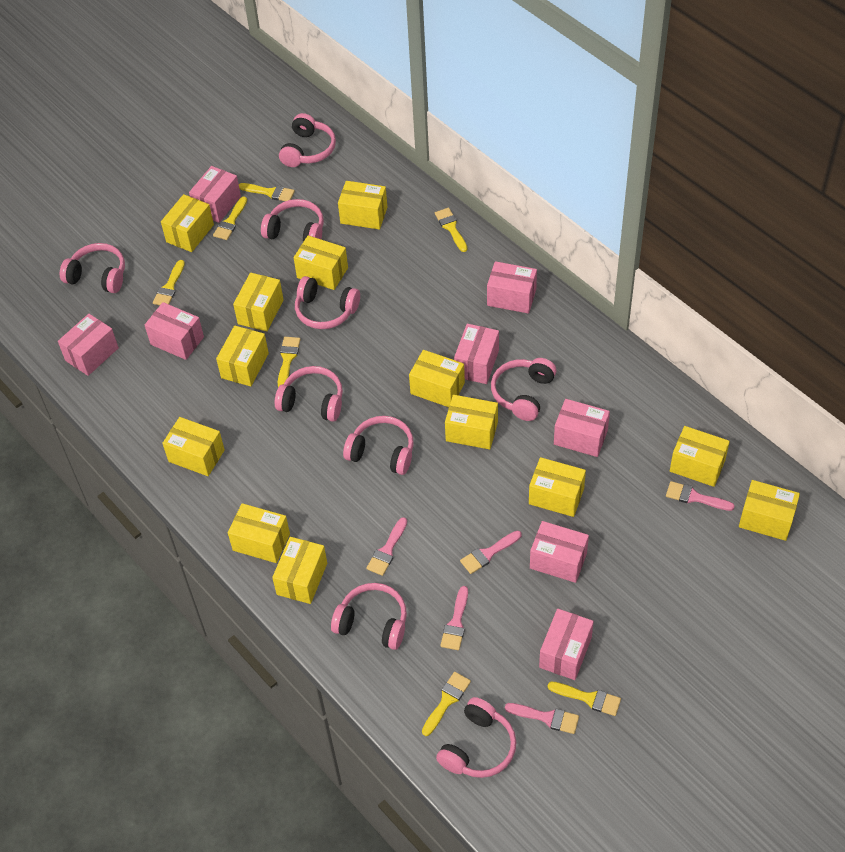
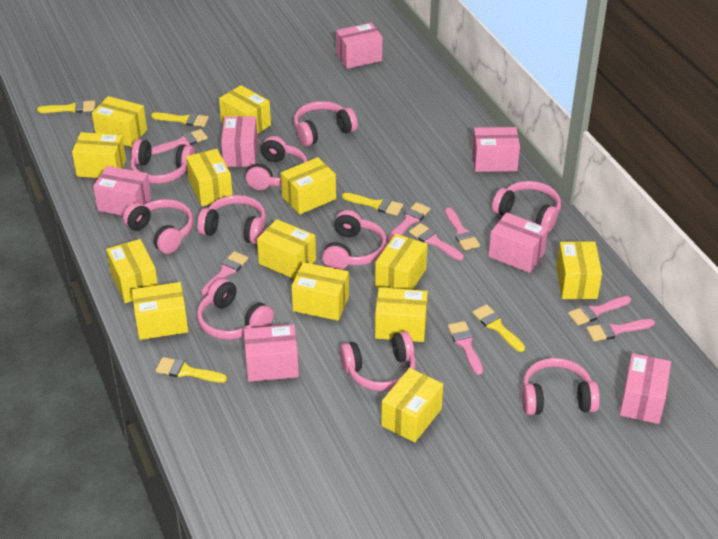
pink box: 8 -> 7
pink brush: 5 -> 8
pink headphones: 9 -> 10
yellow brush: 7 -> 5

